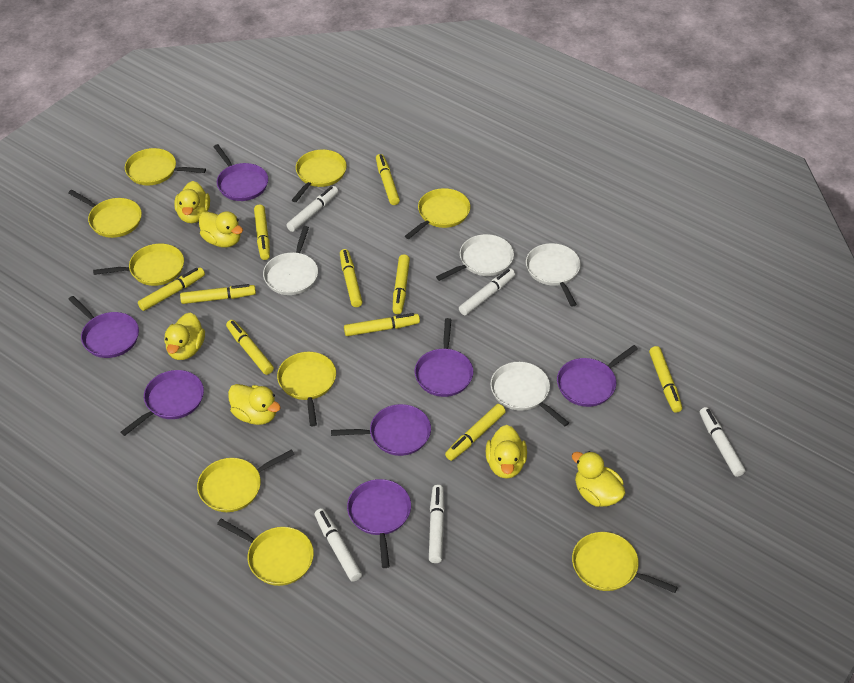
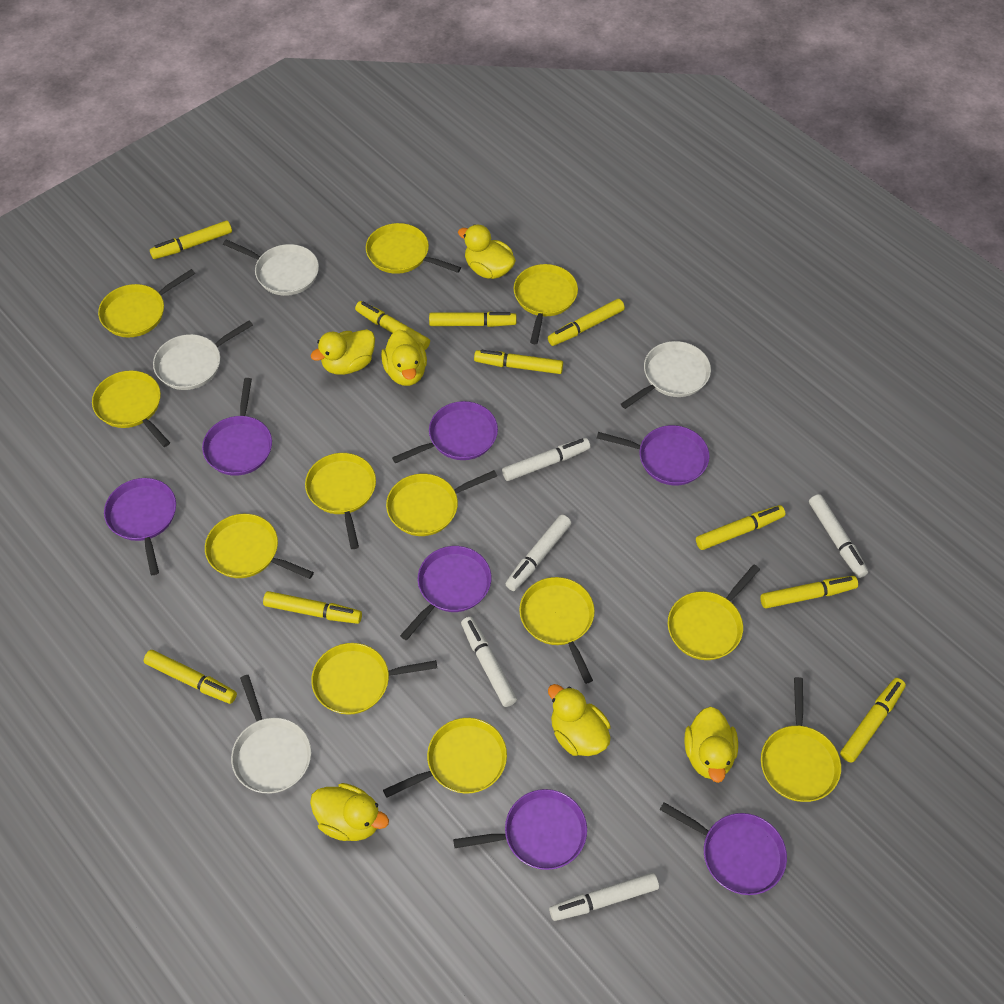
yellow pan: 9 -> 12

